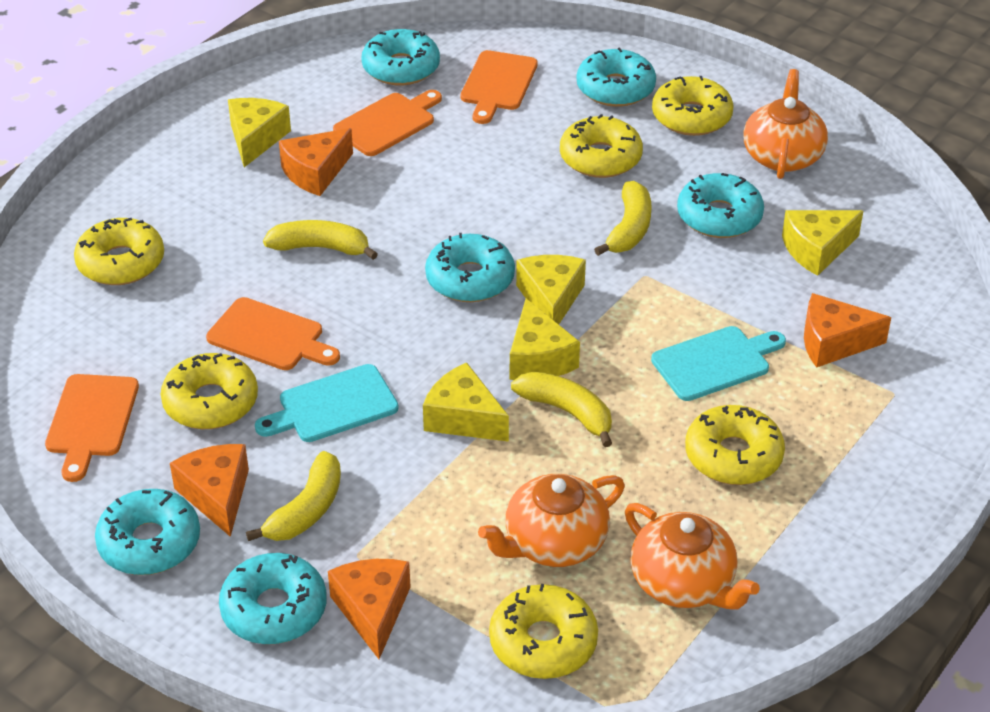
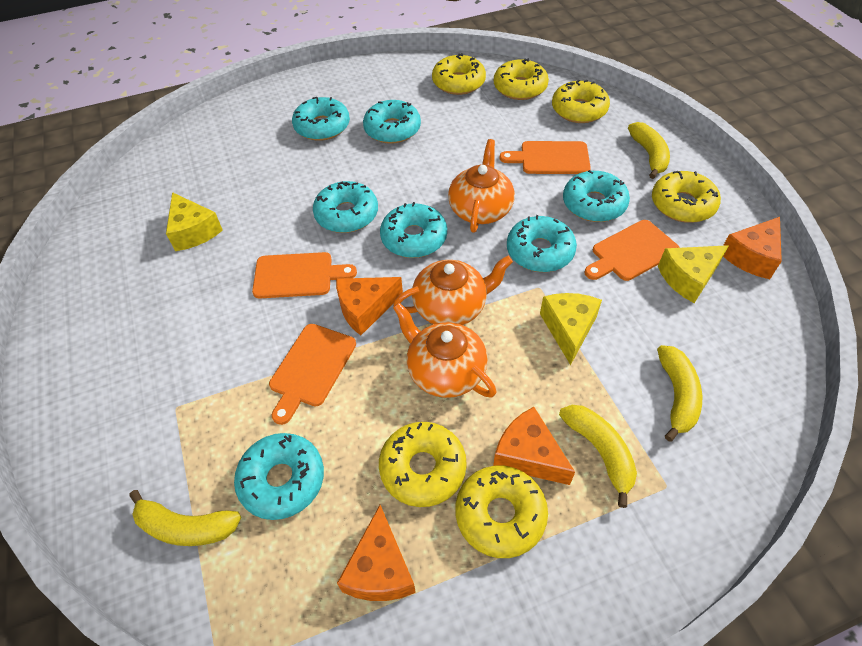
turquoise cutting board: 2 -> 0
turquoise donut: 6 -> 7
yellow cheese: 5 -> 3

